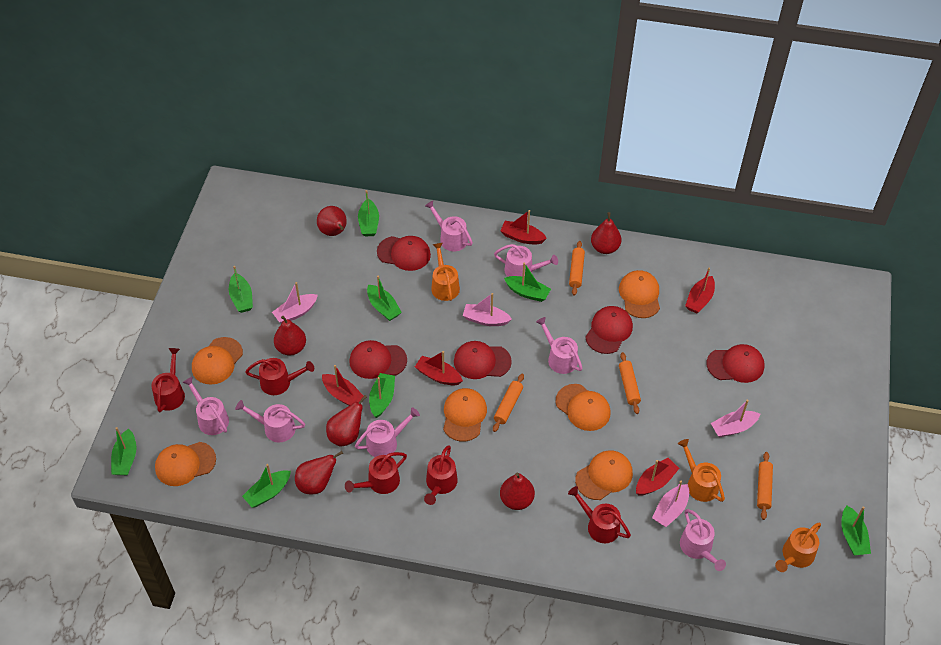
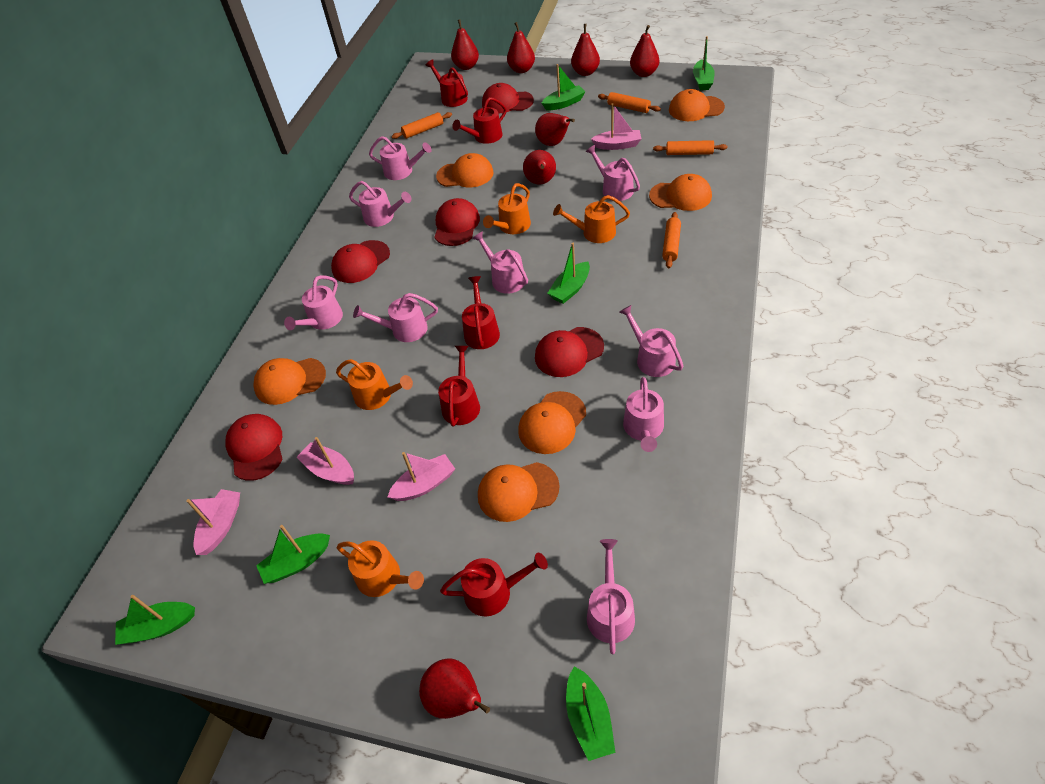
green boat: 8 -> 6
orange watering can: 3 -> 4
pink watering can: 7 -> 9
red boat: 5 -> 0
red pear: 6 -> 7

